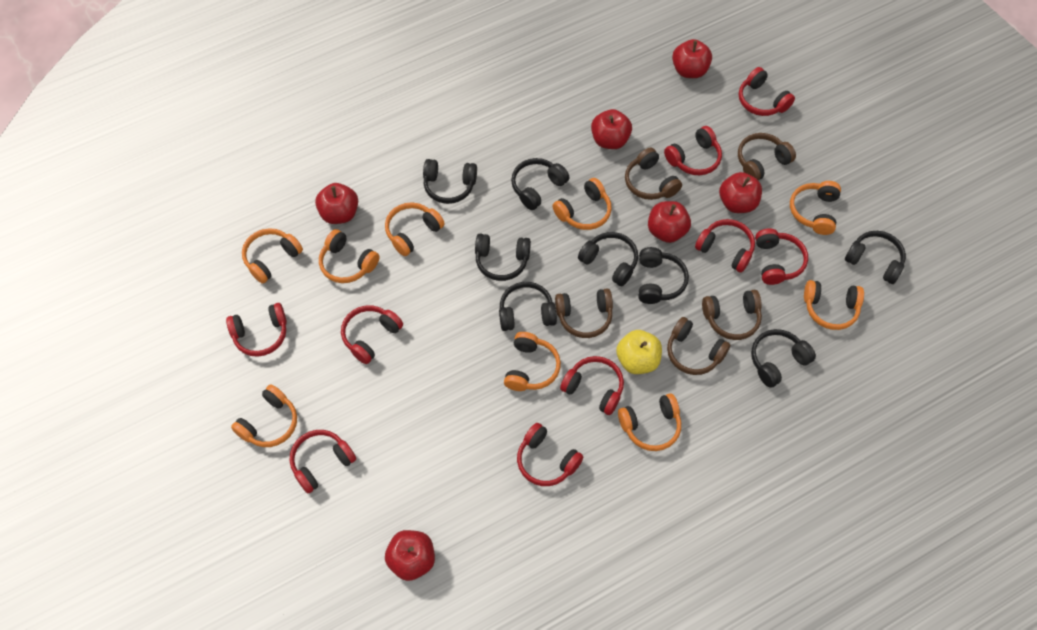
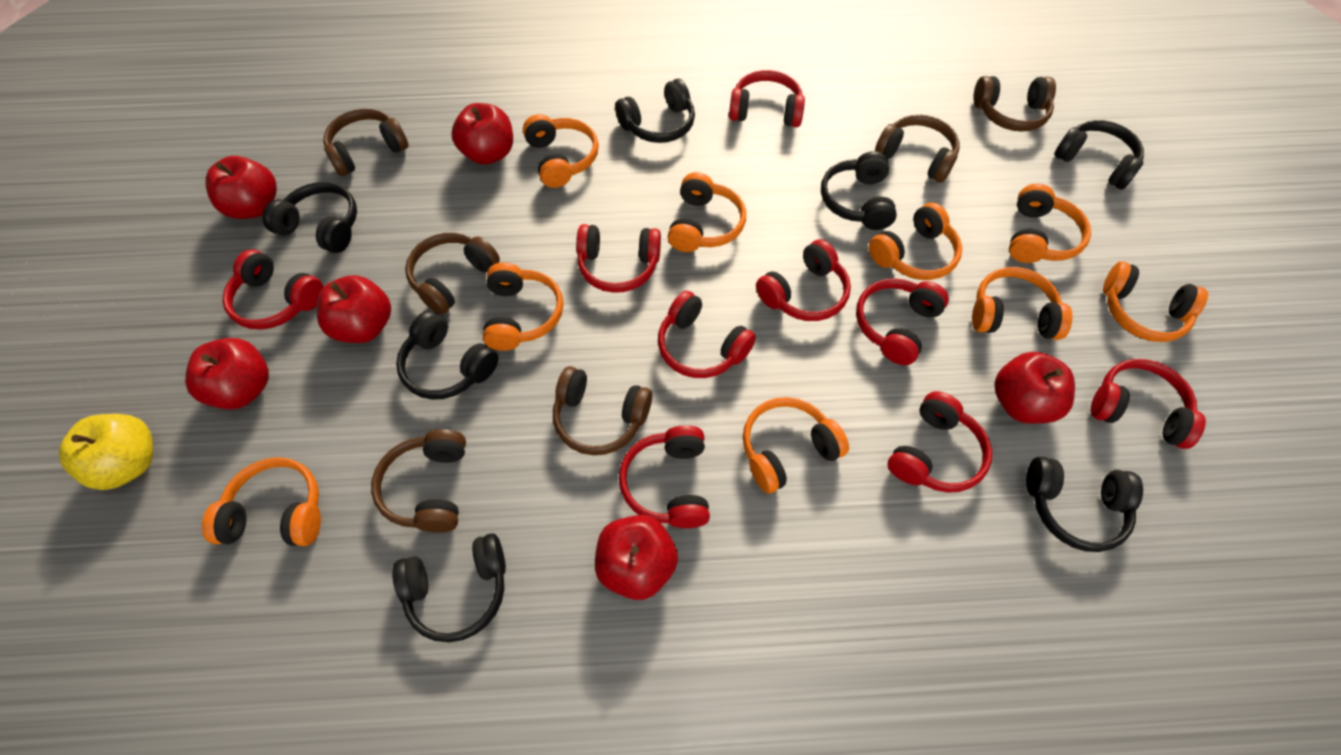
black headphones: 8 -> 7
brown headphones: 5 -> 6

